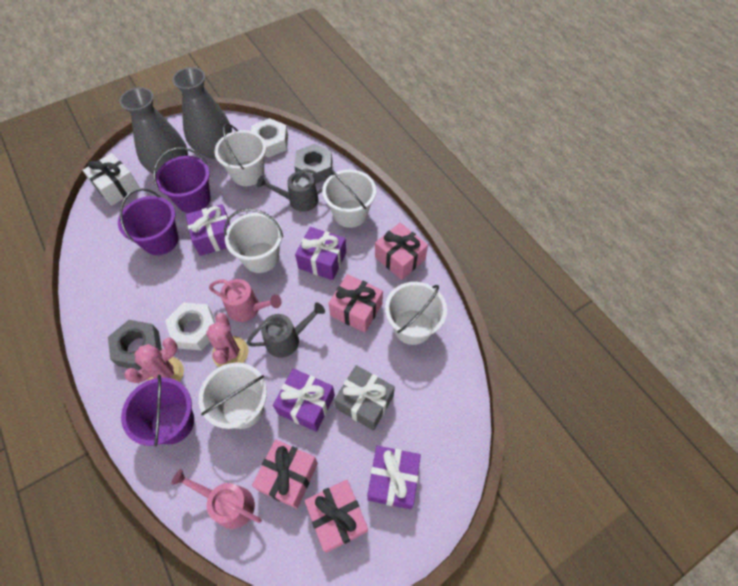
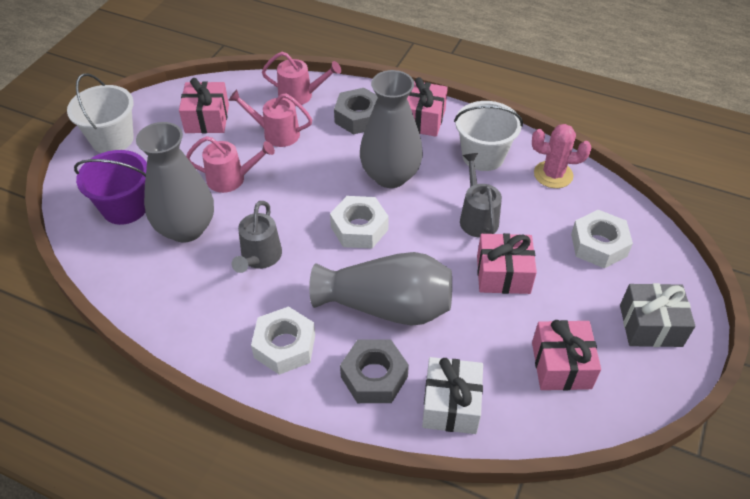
grey vase: 2 -> 3
pink cactus: 2 -> 1
pink watering can: 2 -> 3
purple bucket: 3 -> 1
purple gift: 4 -> 0
white bucket: 5 -> 2
white nut: 2 -> 3

